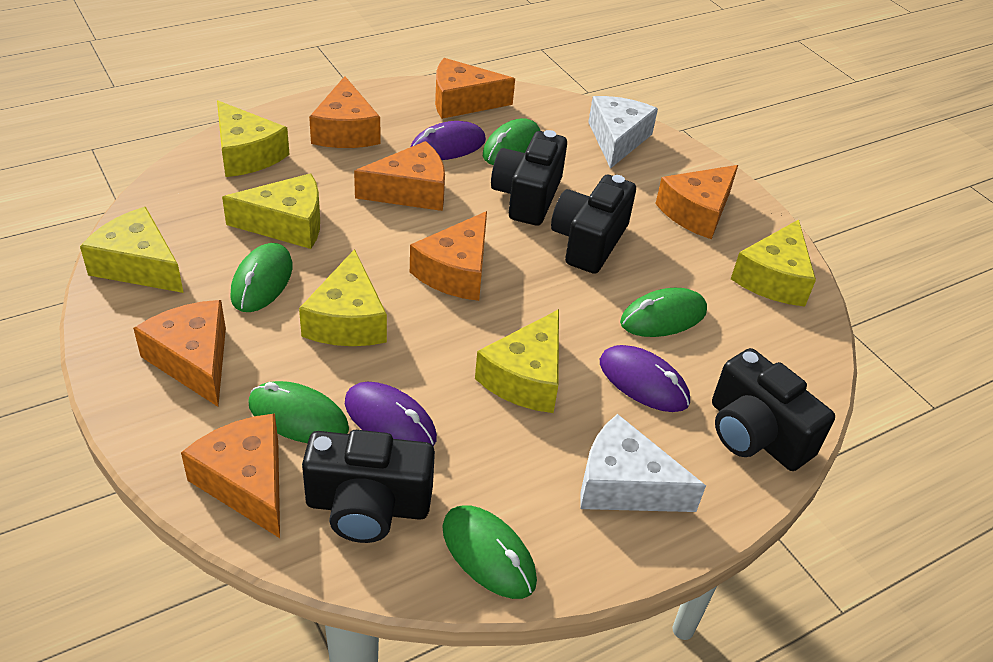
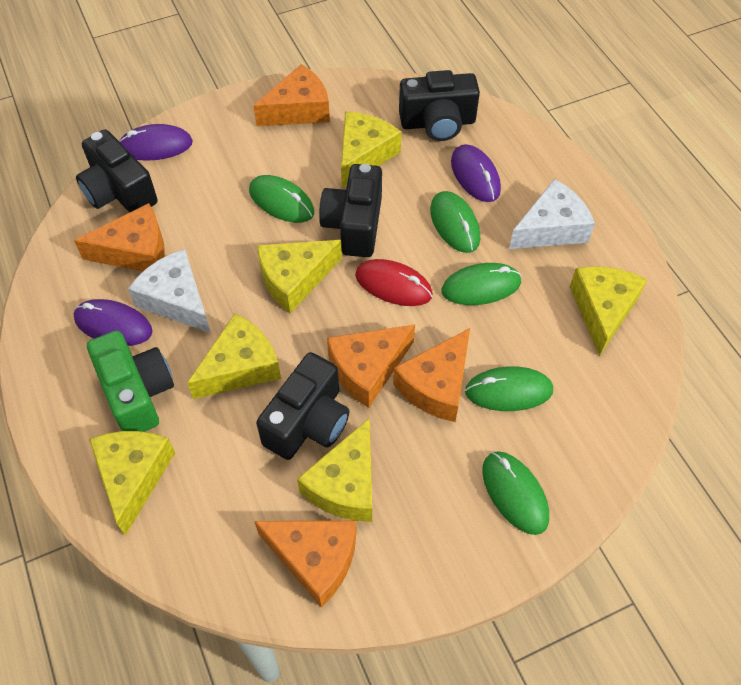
green camera: 0 -> 1
orange cheese: 7 -> 5
red mouse: 0 -> 1

